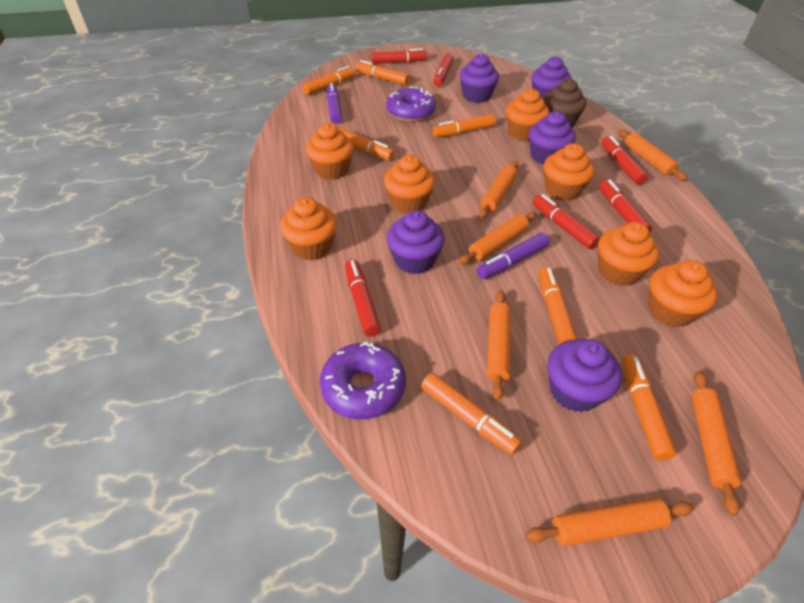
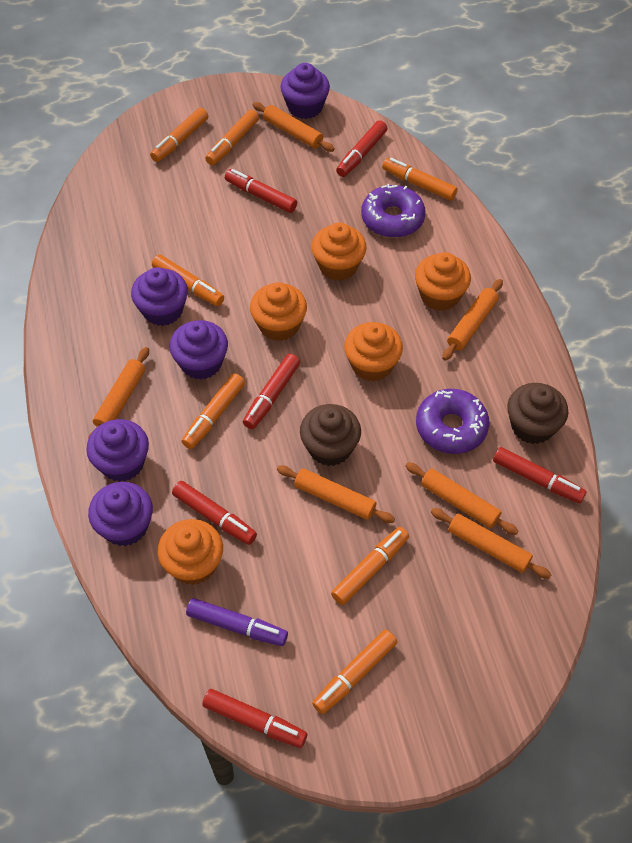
brown cupcake: 1 -> 2
orange cupcake: 7 -> 5
purple marker: 2 -> 1

